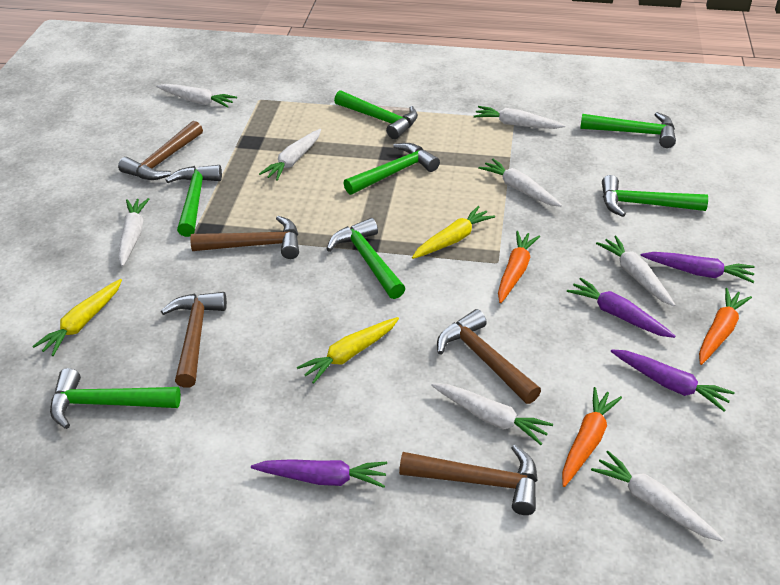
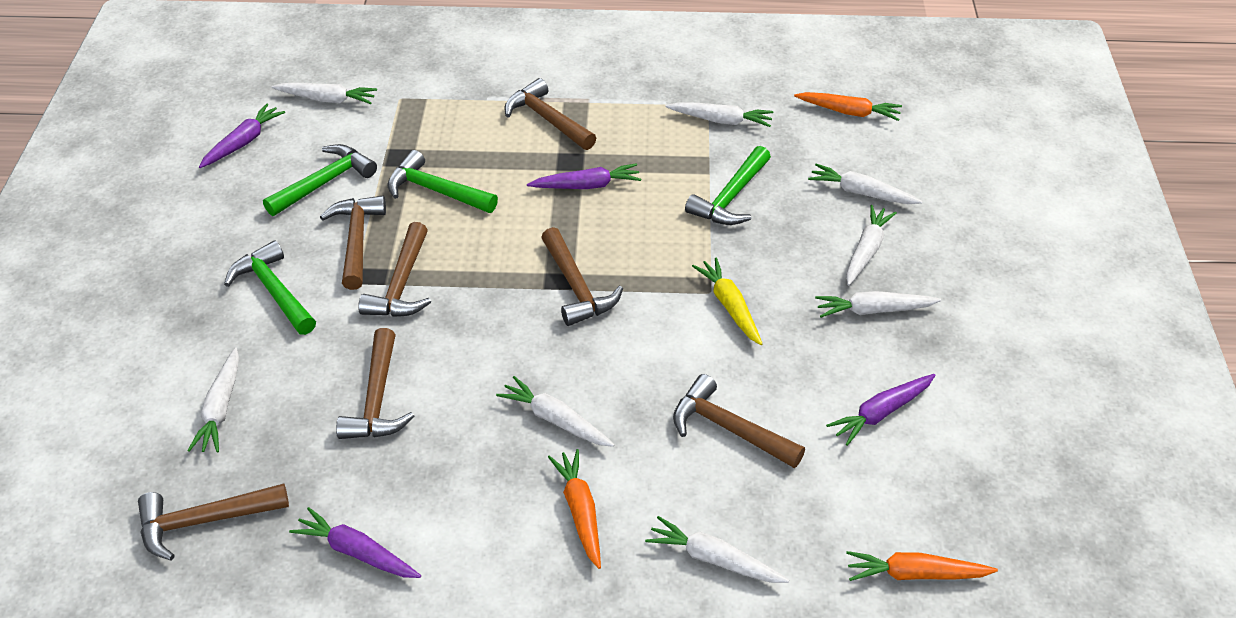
brown hammer: 5 -> 7
green hammer: 7 -> 4
yellow carrot: 3 -> 1

